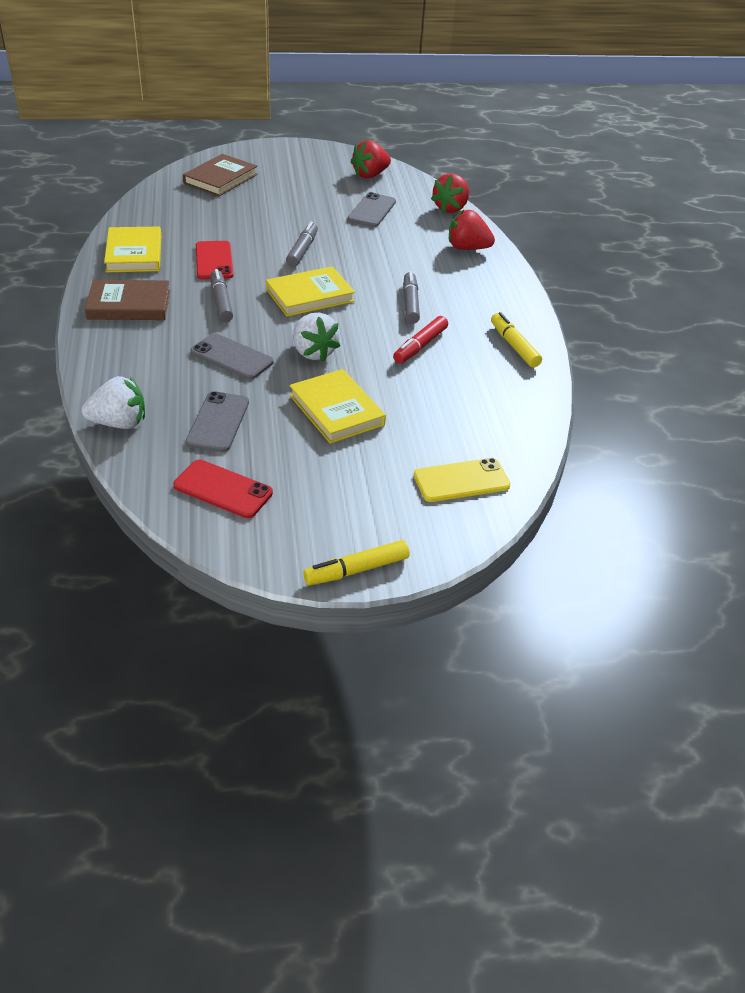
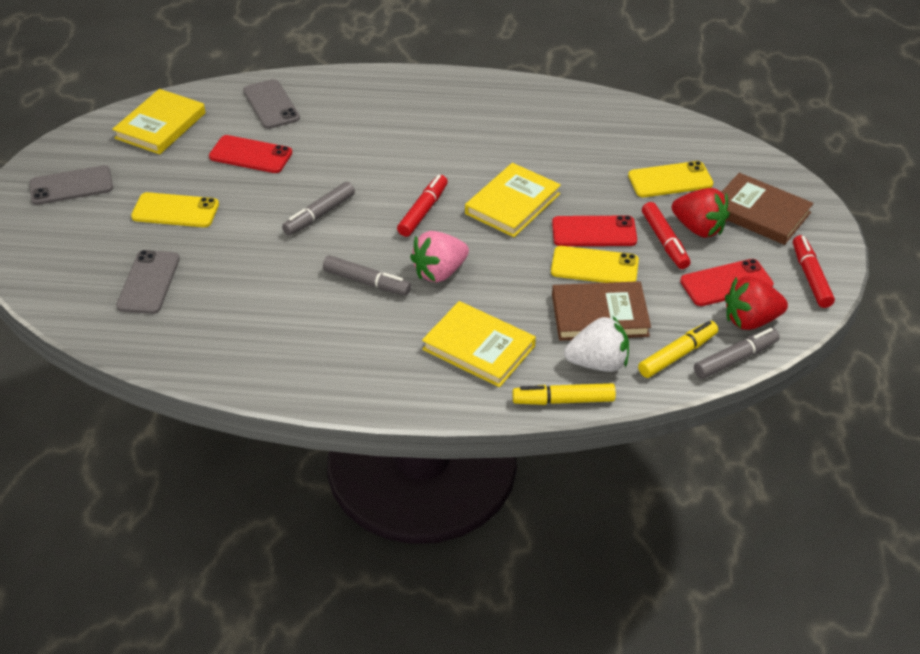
pink strawberry: 0 -> 1
red marker: 1 -> 3
red phone: 2 -> 3
red strawberry: 3 -> 2
white strawberry: 2 -> 1
yellow phone: 1 -> 3

